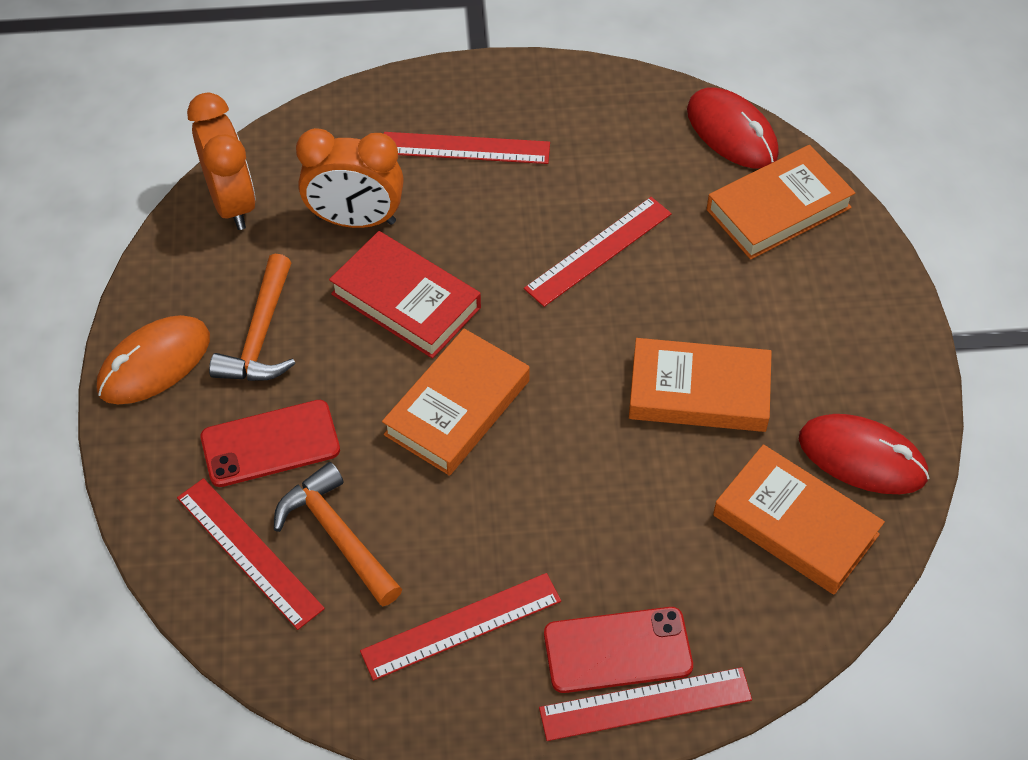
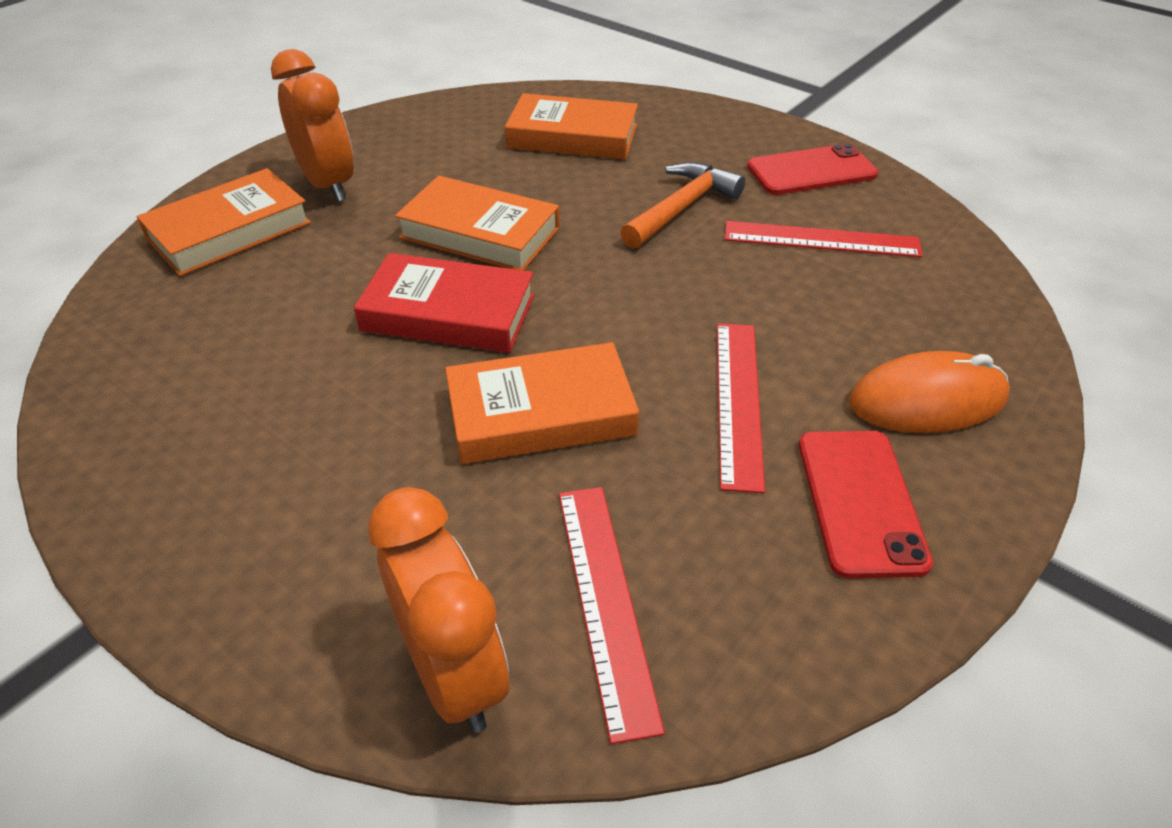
orange hammer: 2 -> 1
red mouse: 2 -> 0
red ruler: 5 -> 3

